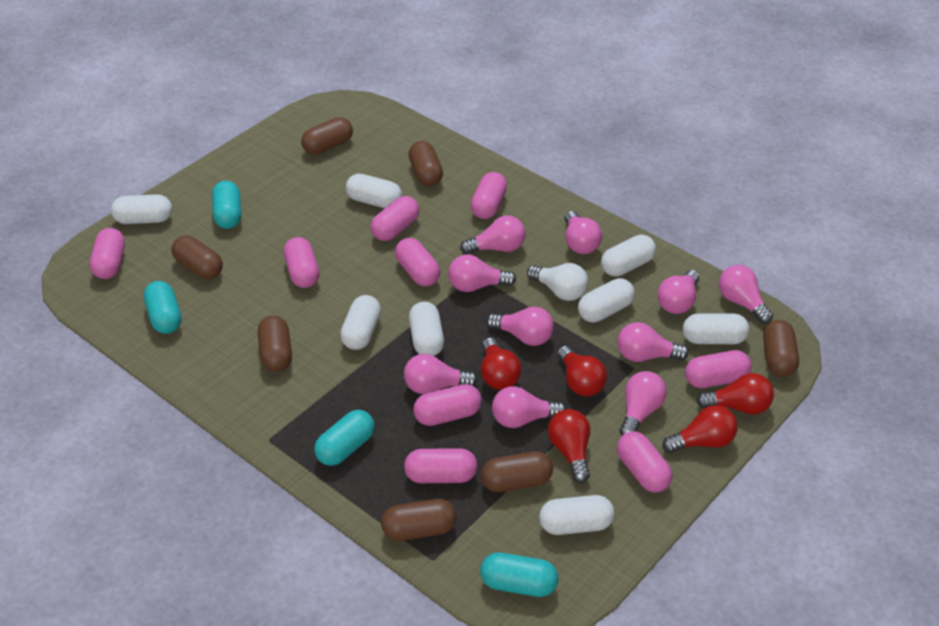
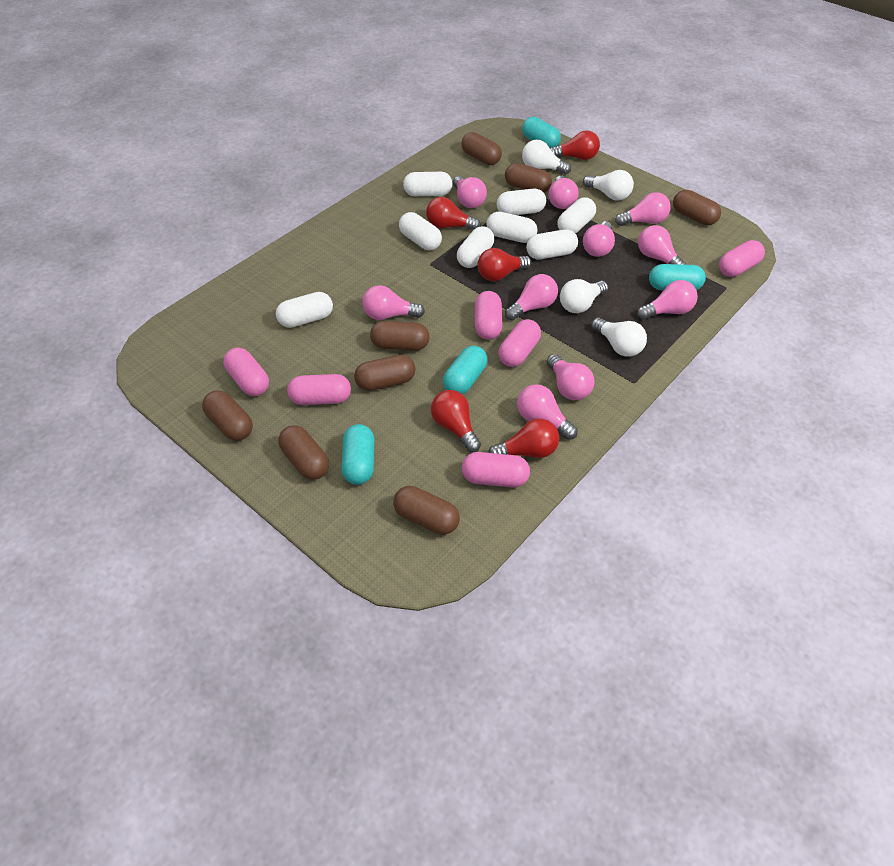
brown capsule: 7 -> 8
pink capsule: 9 -> 6
white light bulb: 1 -> 4

